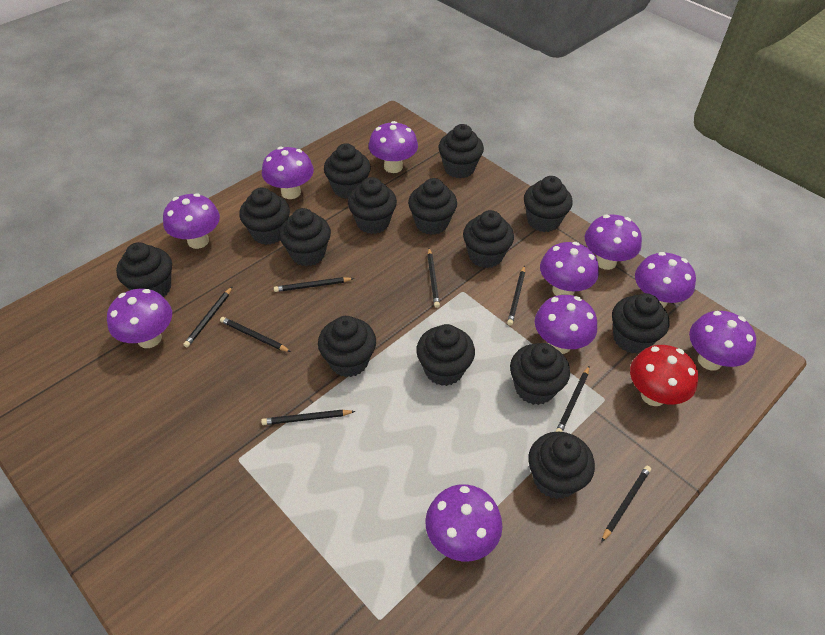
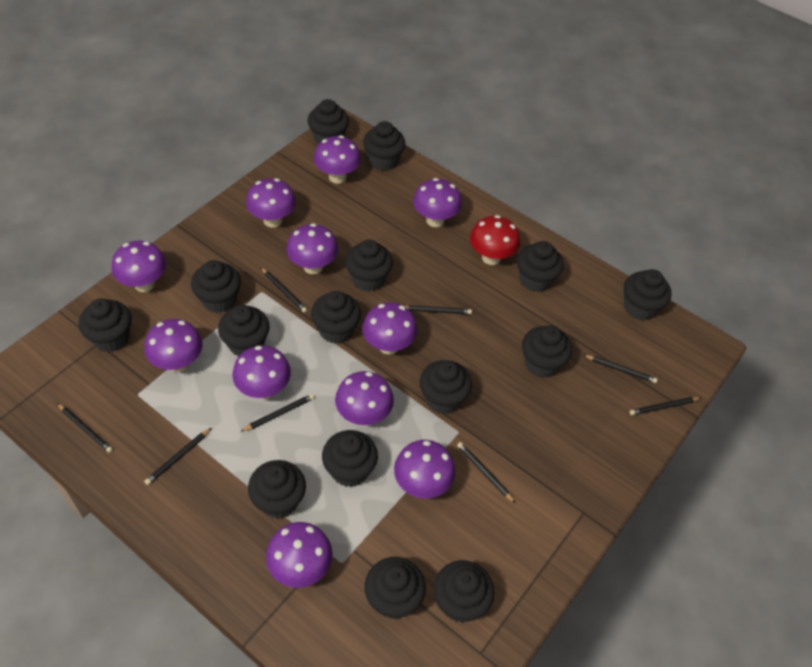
black cupcake: 14 -> 15
purple mushroom: 10 -> 11

